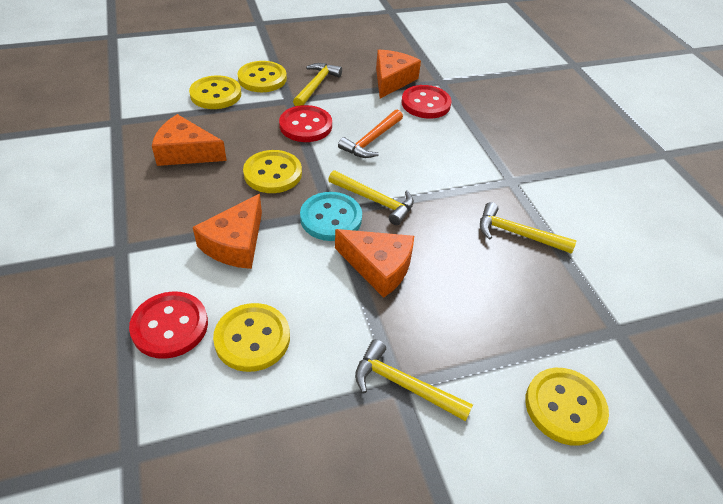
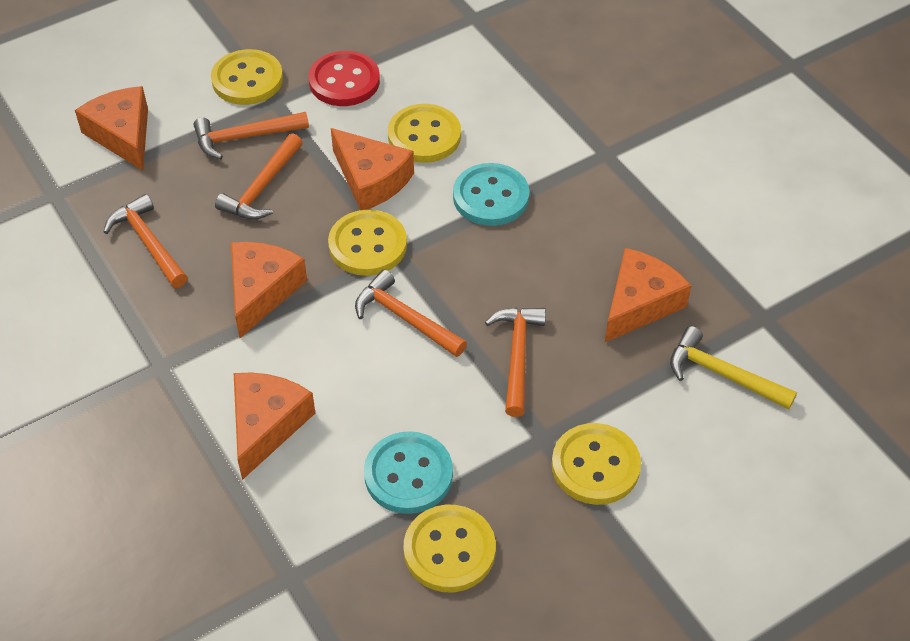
orange cheese: 4 -> 5
orange hammer: 1 -> 5
red button: 3 -> 1
turquoise button: 1 -> 2
yellow hammer: 4 -> 1

